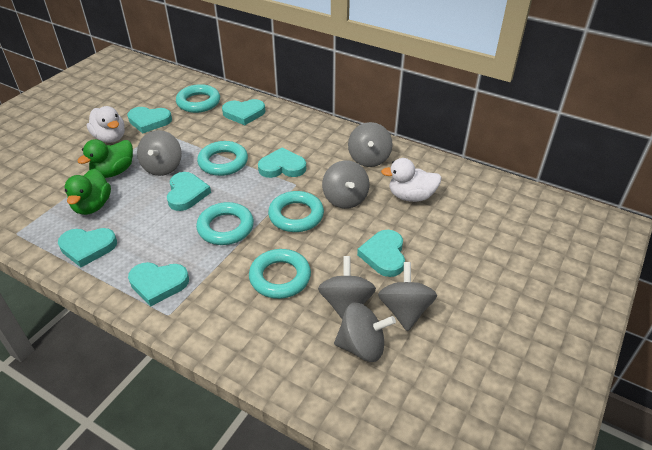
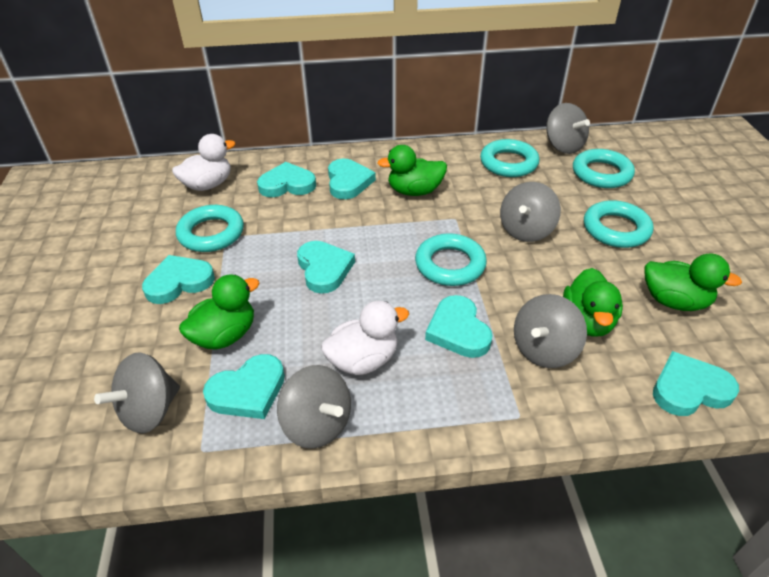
green duck: 2 -> 4
grey spinning top: 6 -> 5

